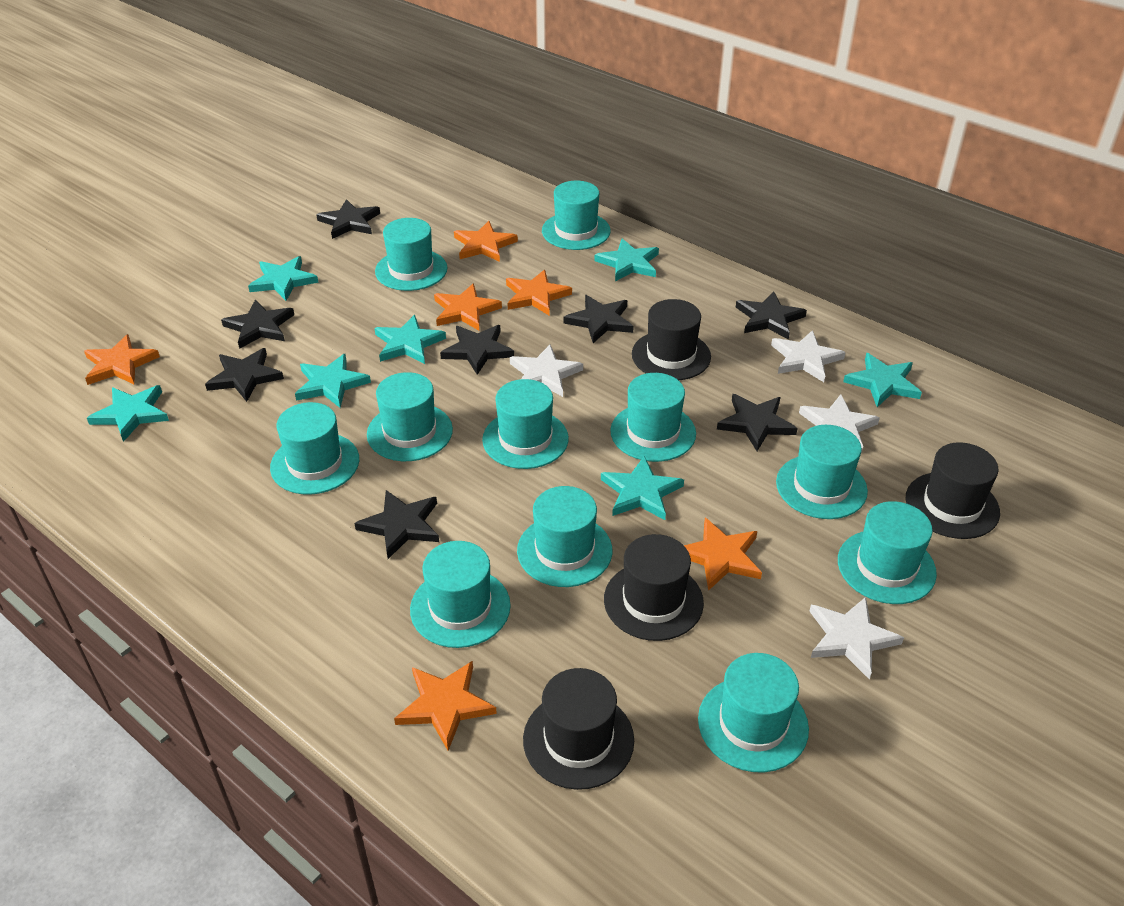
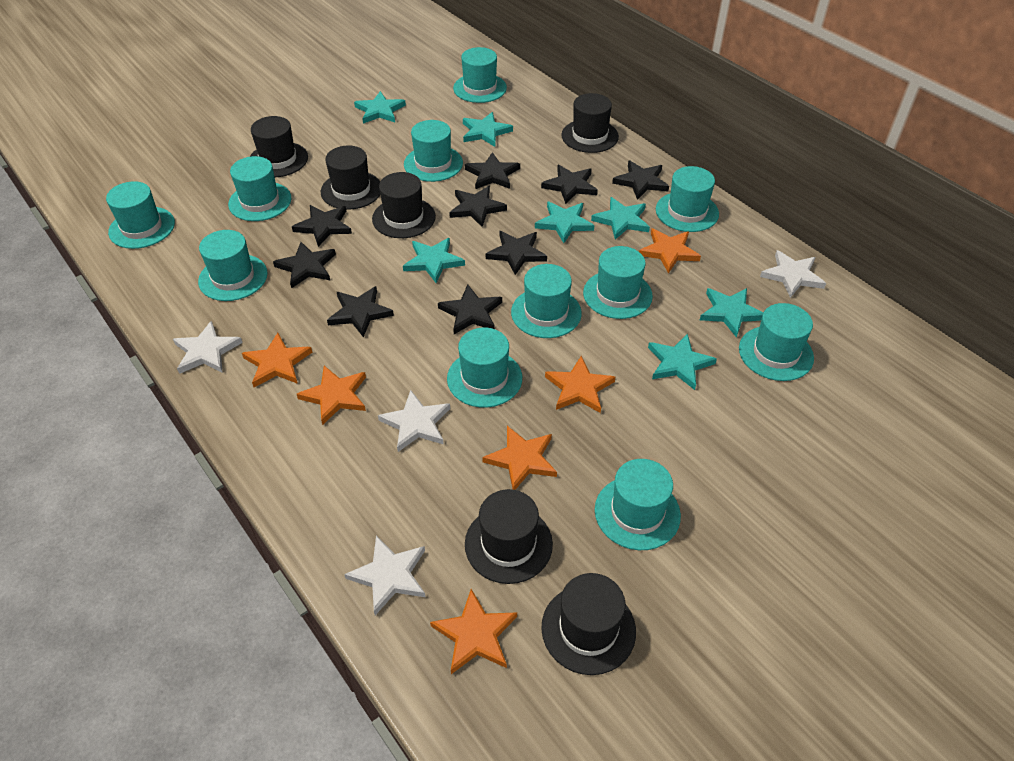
black hat: 4 -> 6
black star: 8 -> 9

